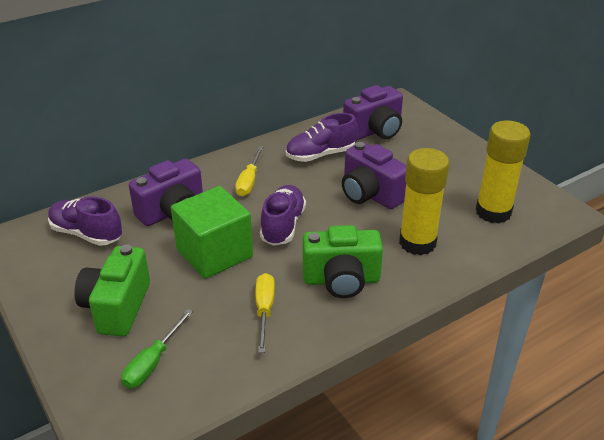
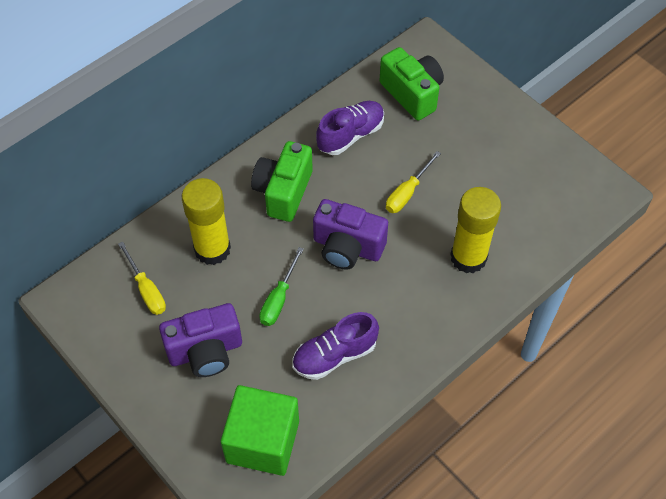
purple camera: 3 -> 2
purple shoe: 3 -> 2

